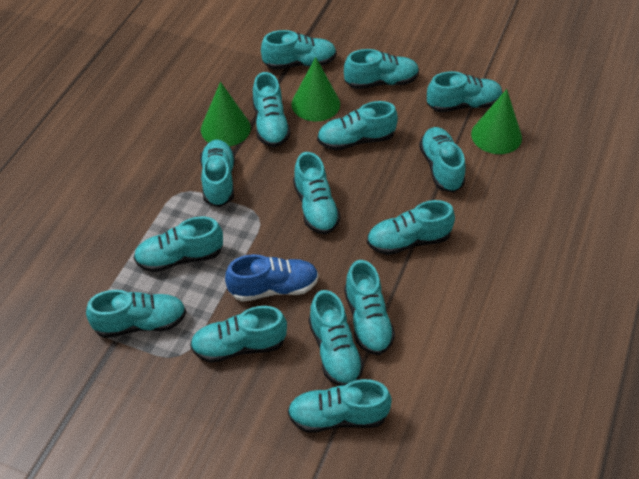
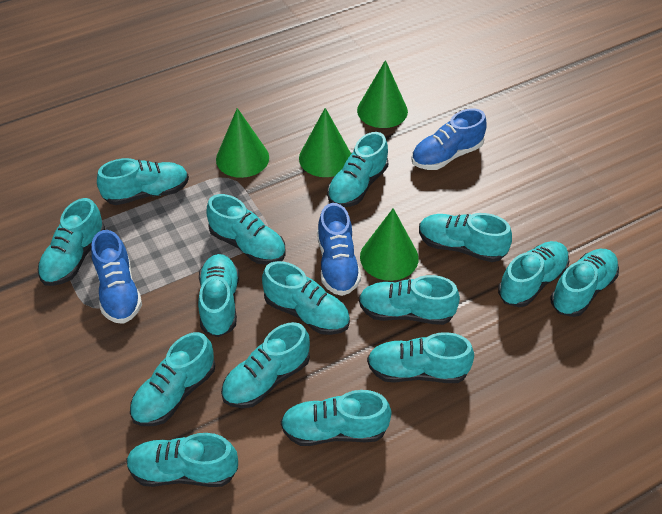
blue shoe: 1 -> 3
green cone: 3 -> 4

